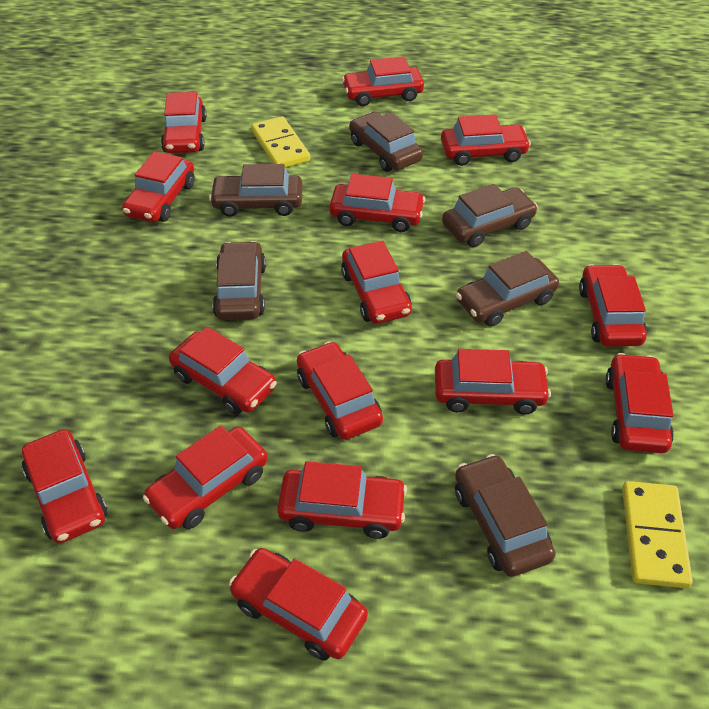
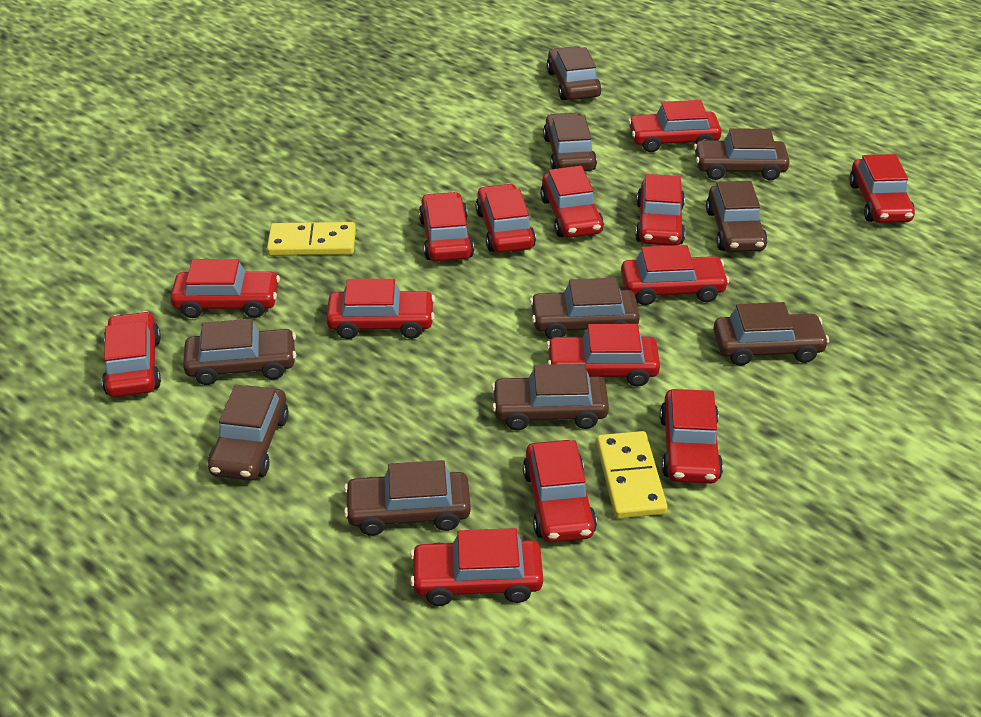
brown car: 6 -> 10
red car: 15 -> 14

